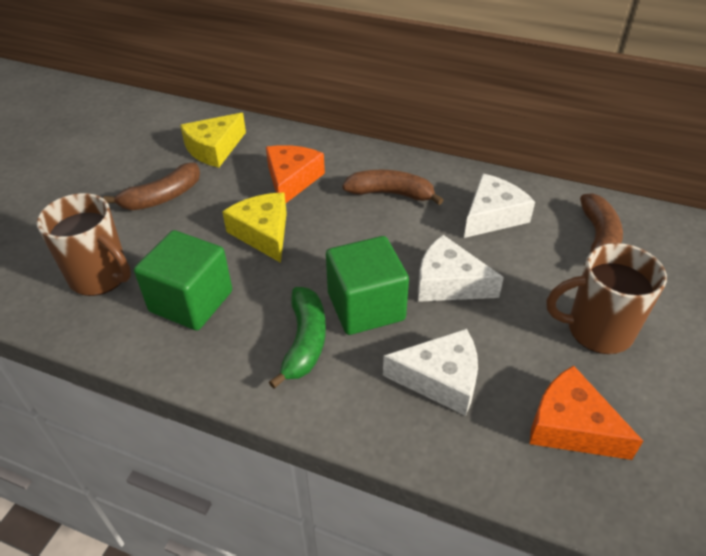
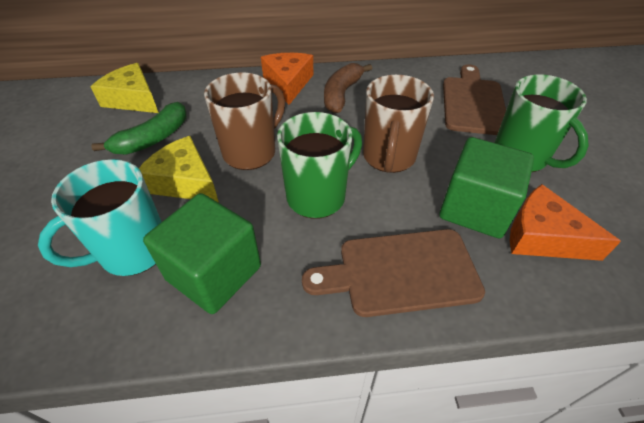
brown banana: 3 -> 1
brown cutting board: 0 -> 2
green mug: 0 -> 2
turquoise mug: 0 -> 1
white cheese: 3 -> 0

